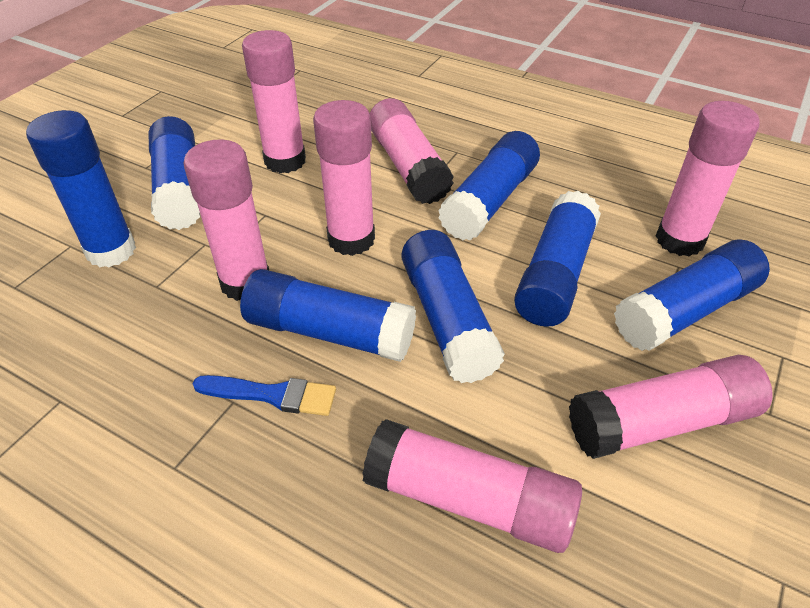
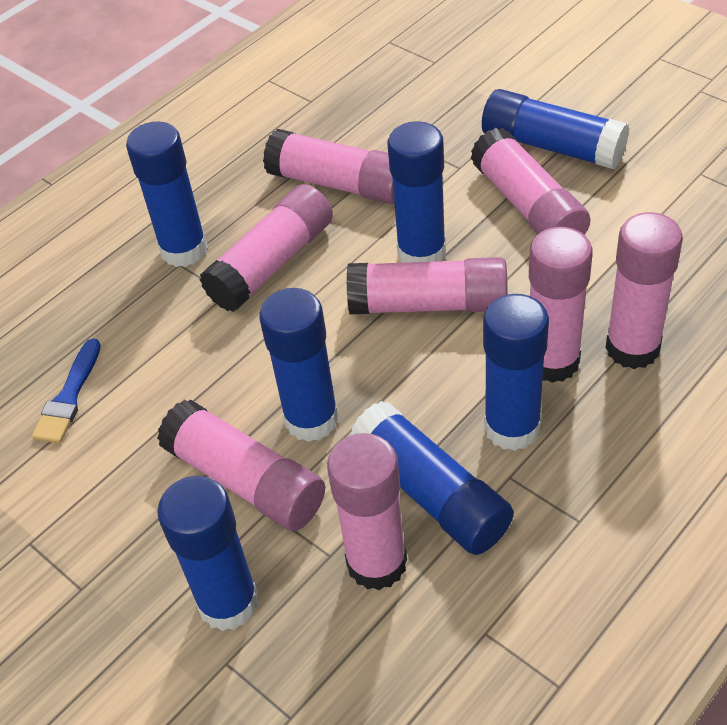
pink glue stick: 7 -> 8

